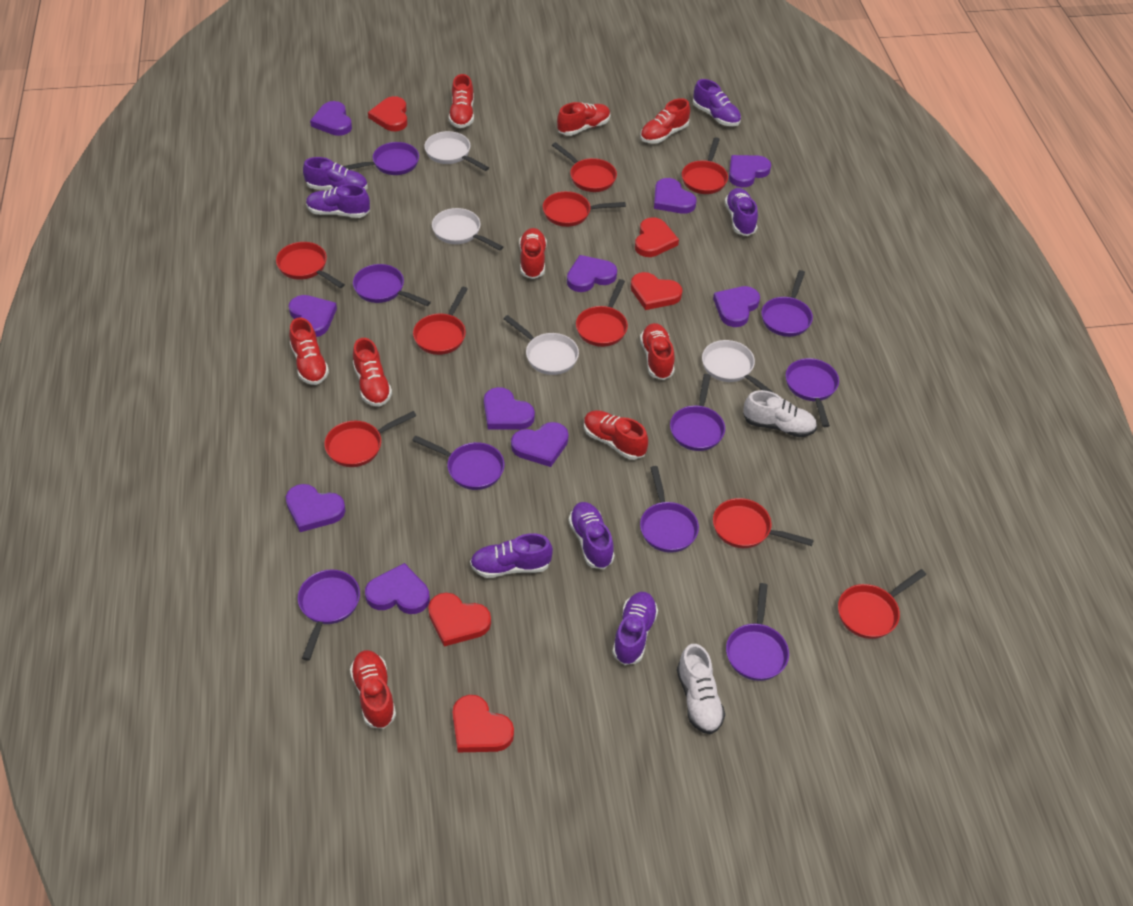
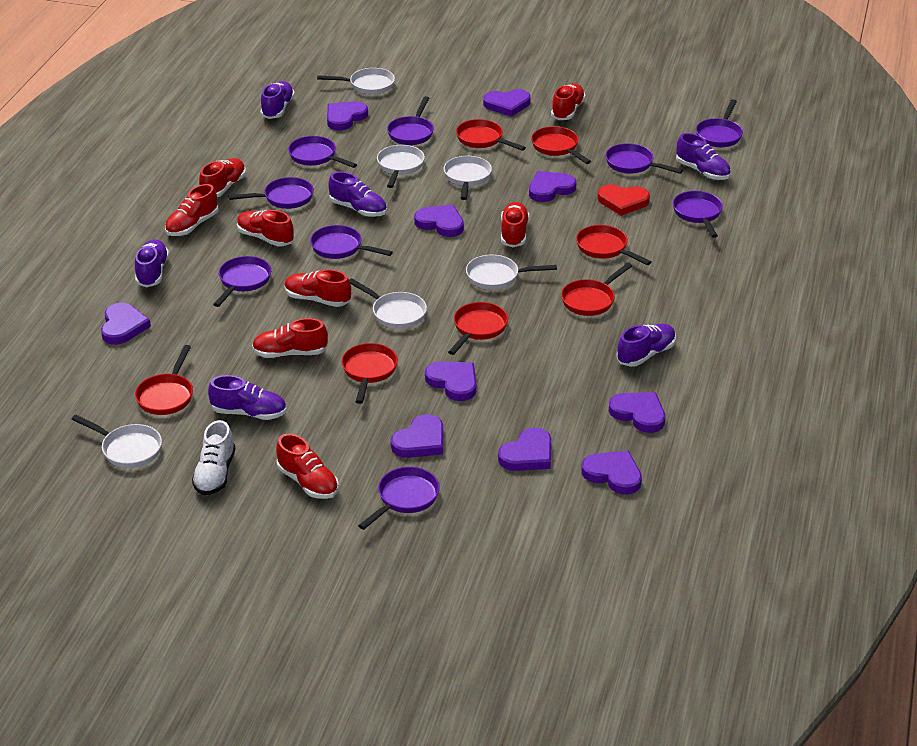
purple shoe: 7 -> 6
red heart: 5 -> 1
red pan: 9 -> 7
red shoe: 9 -> 8
white pan: 4 -> 6
white shoe: 2 -> 1

